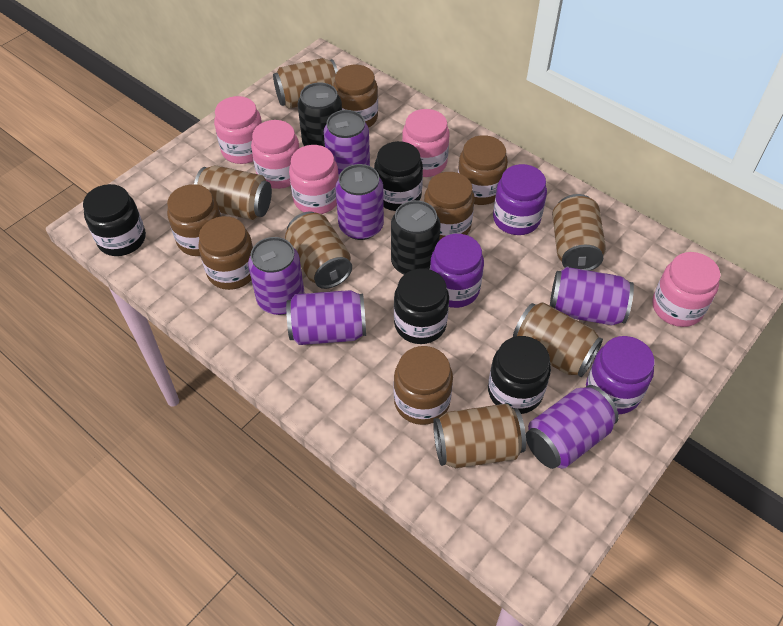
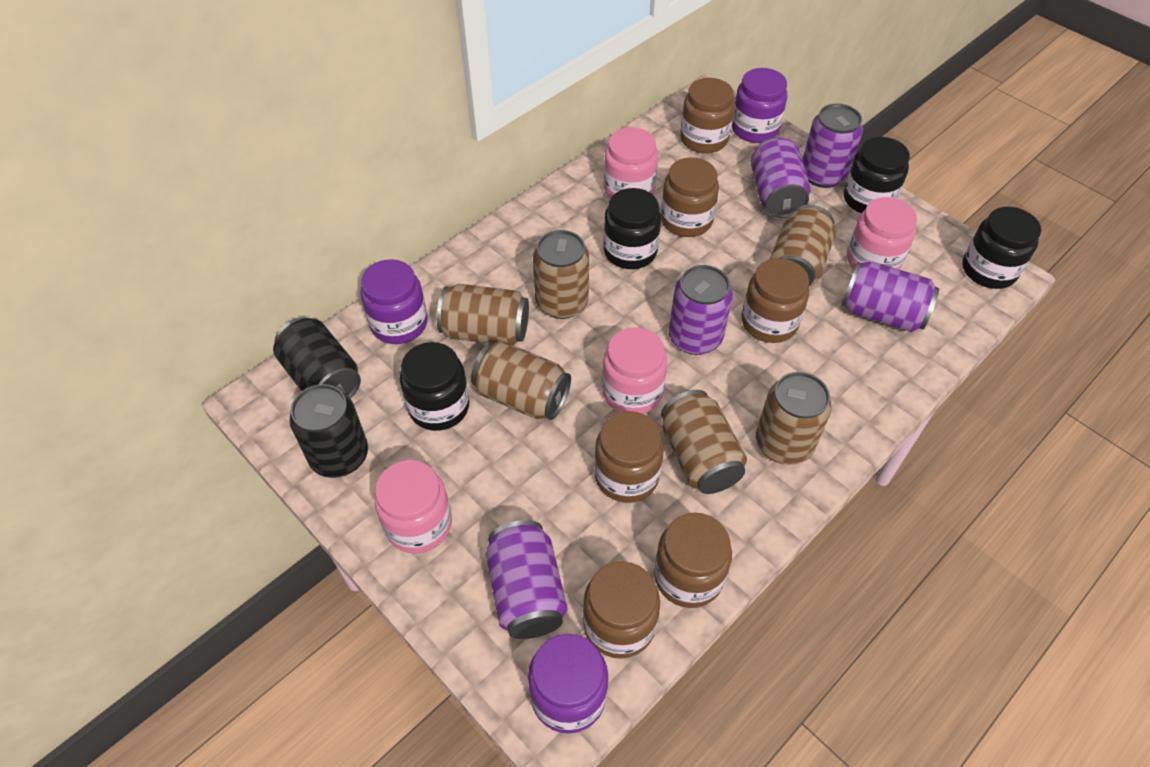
pink jar: 5 -> 4
purple can: 6 -> 5

